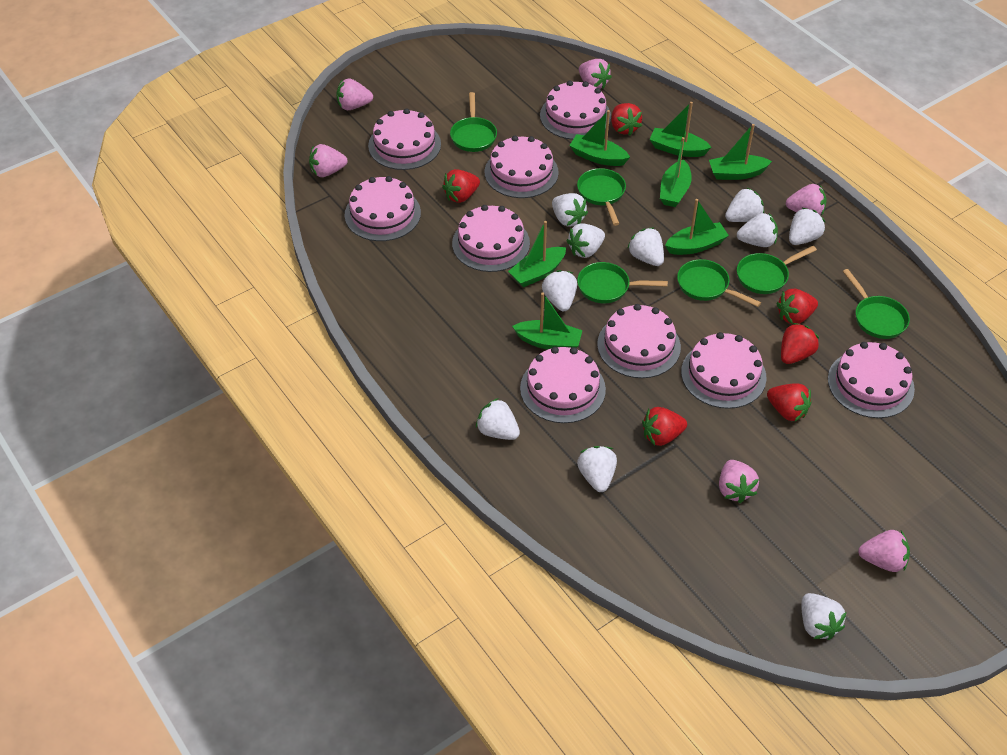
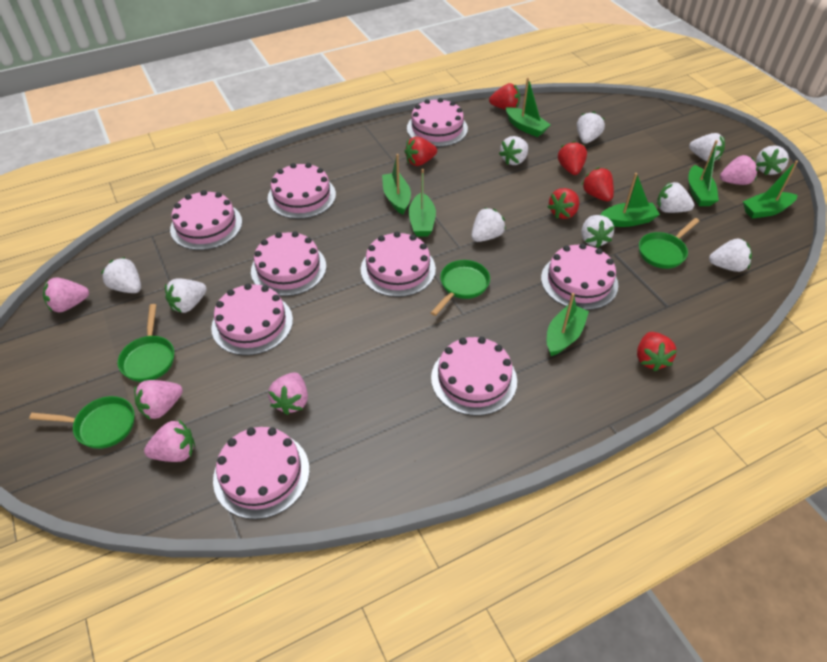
green pan: 6 -> 4
pink strawberry: 6 -> 5

